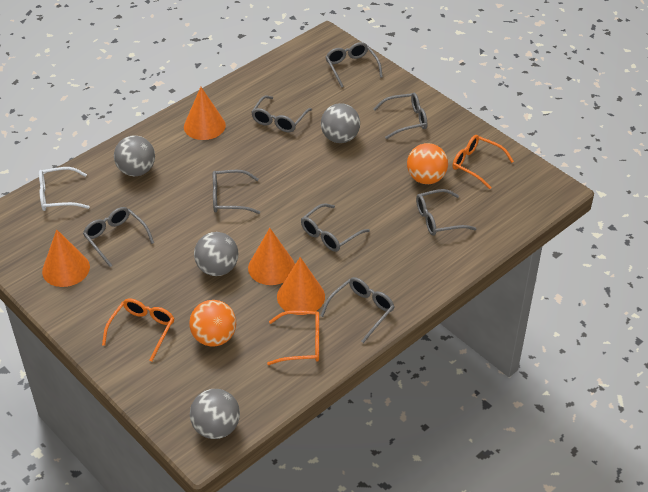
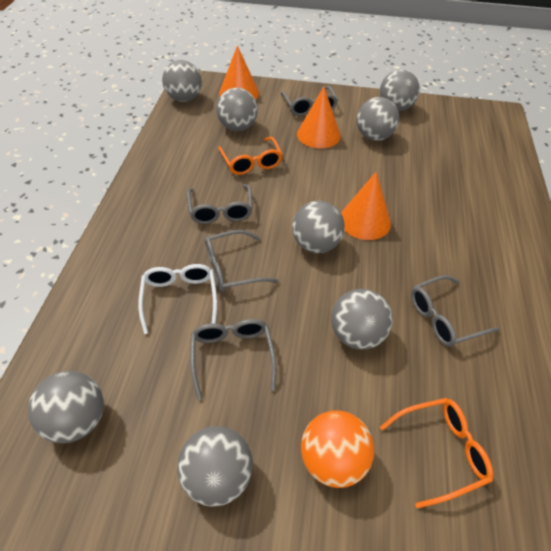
grey ball: 4 -> 8
grey glasses: 8 -> 5
orange ball: 2 -> 1
orange cone: 4 -> 3
orange glasses: 3 -> 2

